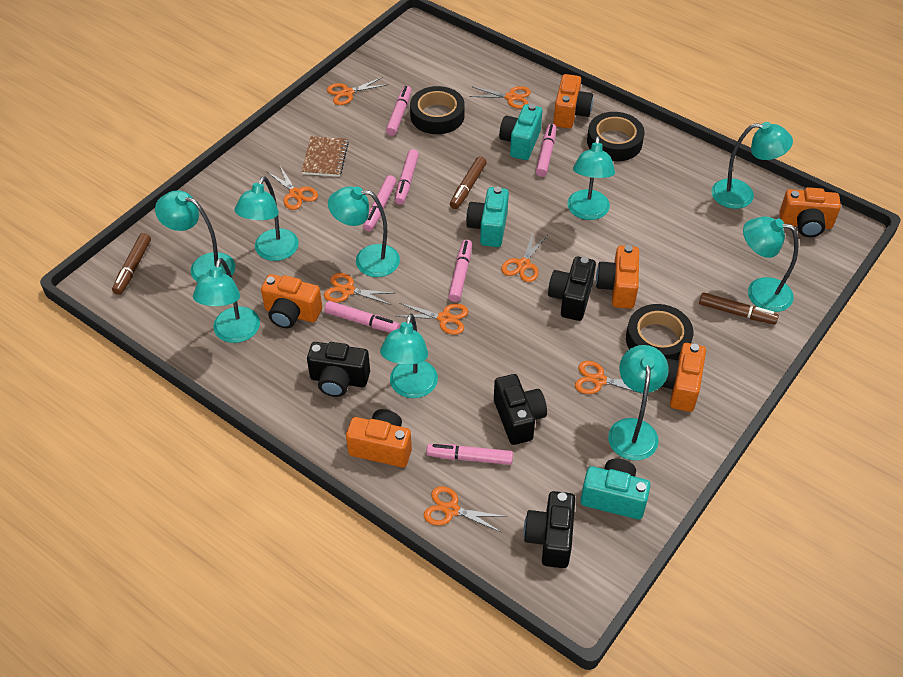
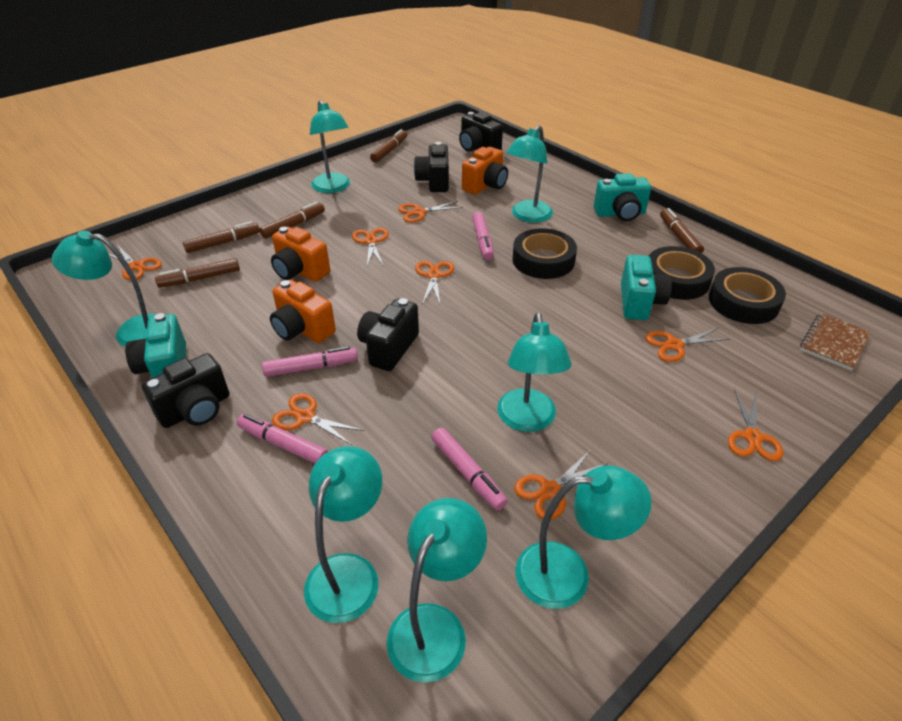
brown marker: 3 -> 5
orange camera: 6 -> 3
pink marker: 7 -> 4
turquoise lamp: 9 -> 7

